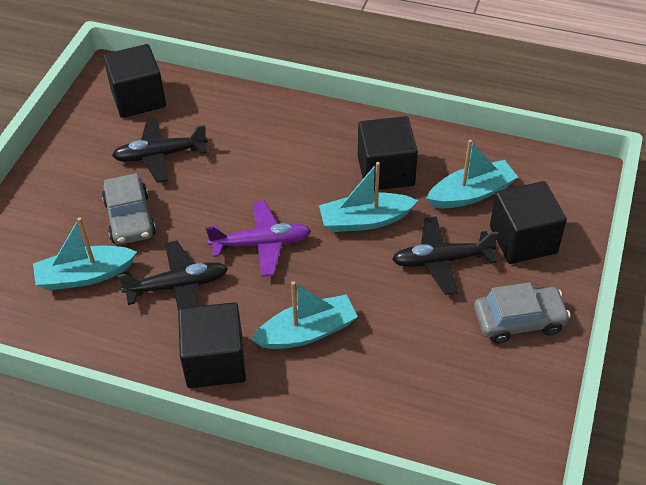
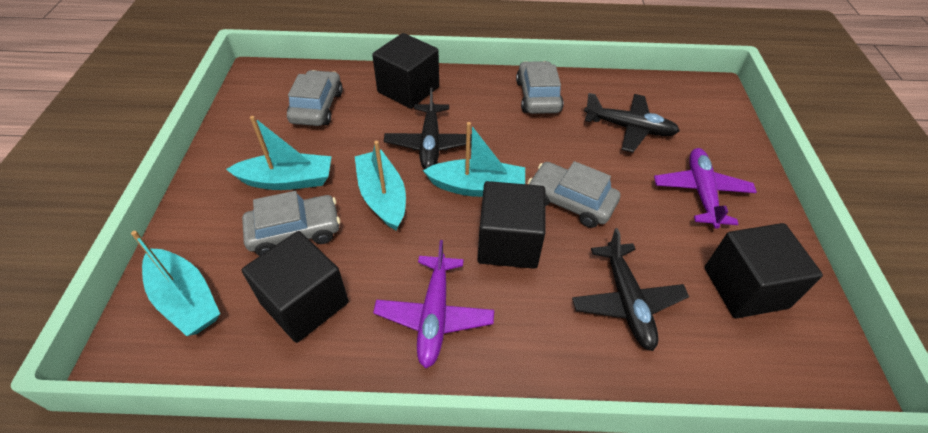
grey car: 2 -> 4
purple plane: 1 -> 2

